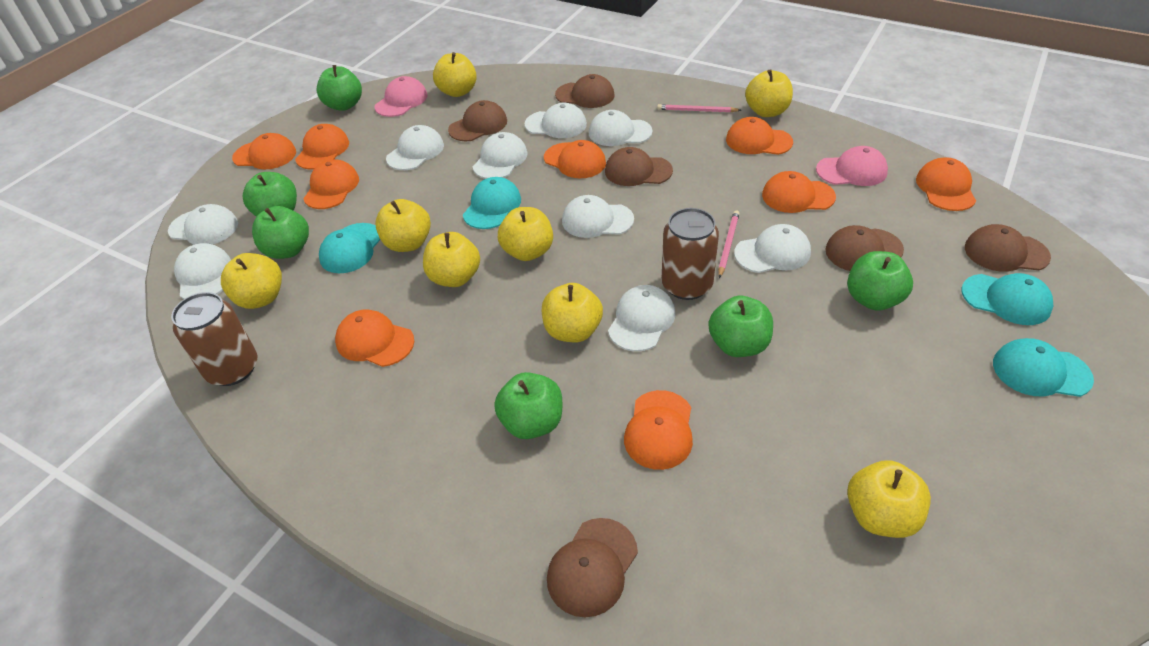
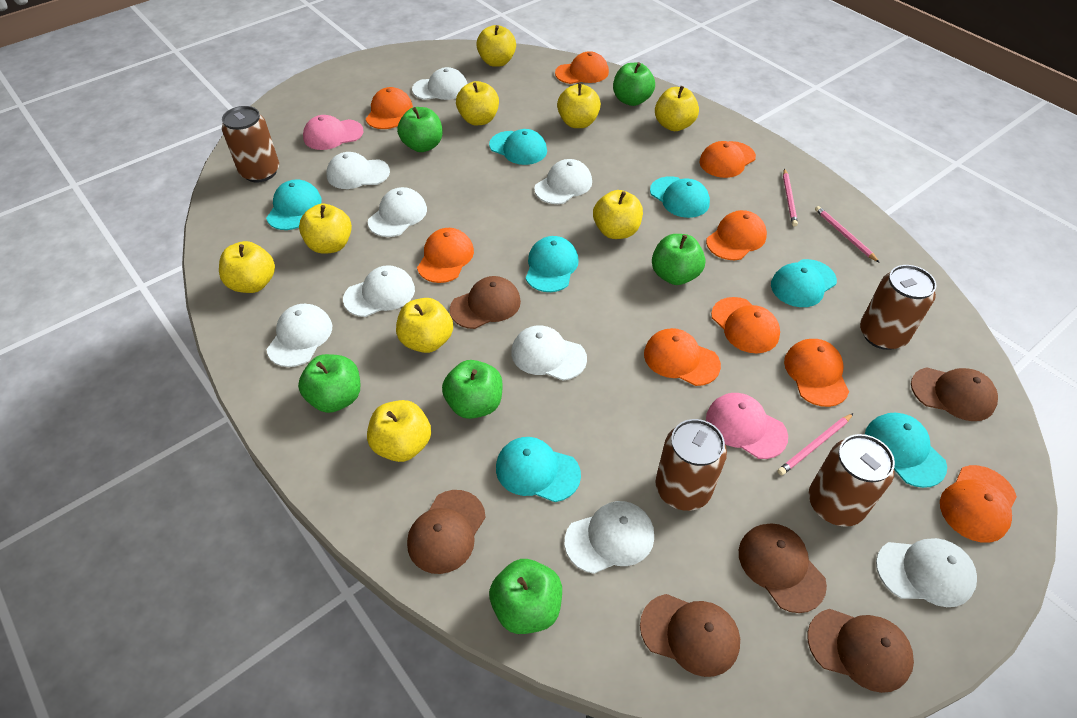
brown can: 2 -> 4
pink pencil: 2 -> 3
turquoise cap: 4 -> 7
yellow apple: 8 -> 9

